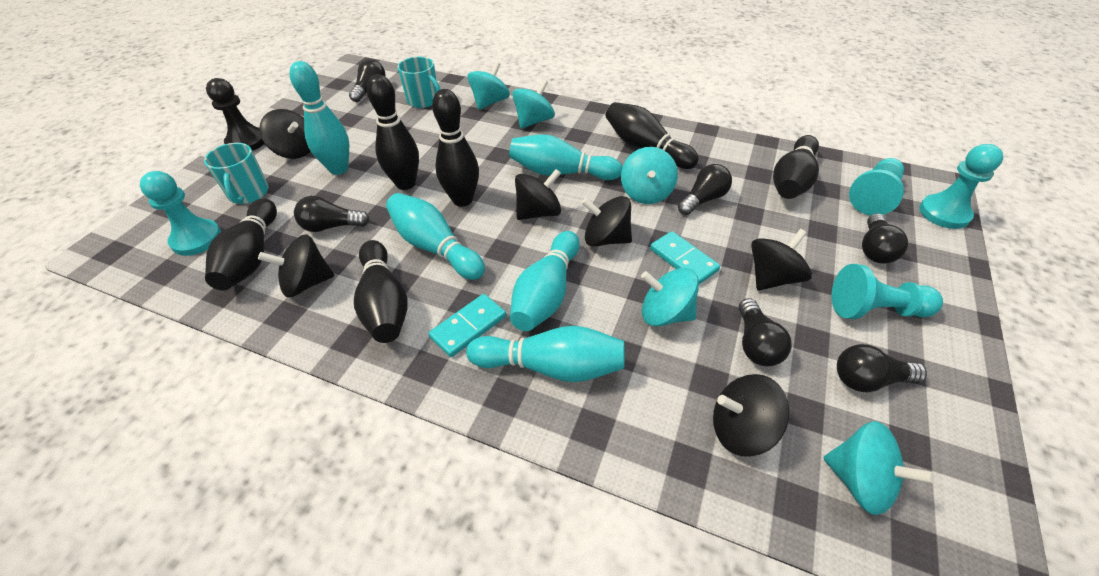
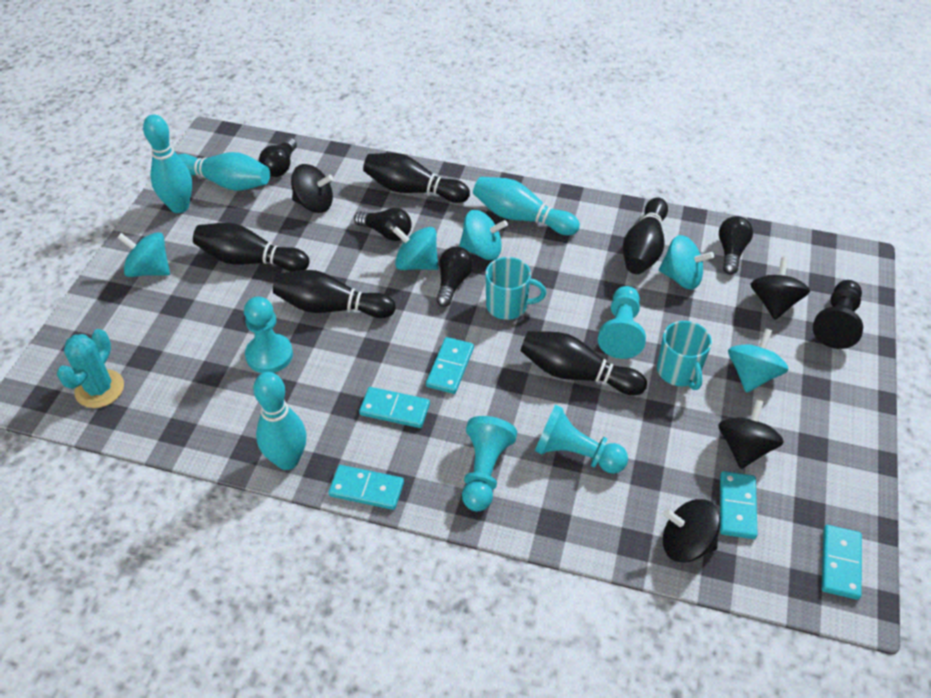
black bowling pin: 6 -> 5
black light bulb: 6 -> 4
black spinning top: 6 -> 4
turquoise bowling pin: 5 -> 4
turquoise cactus: 0 -> 1
turquoise domino: 2 -> 5

